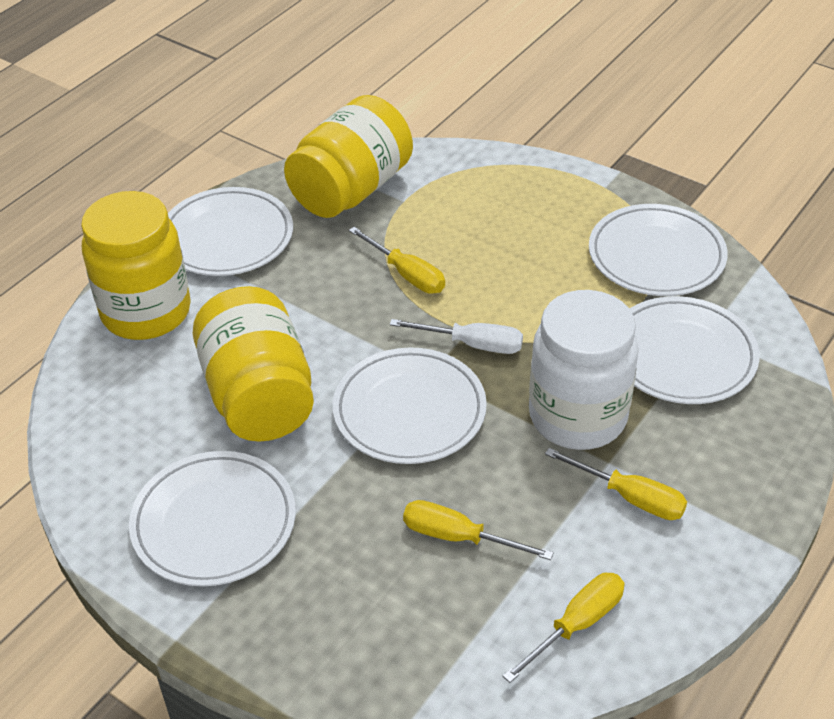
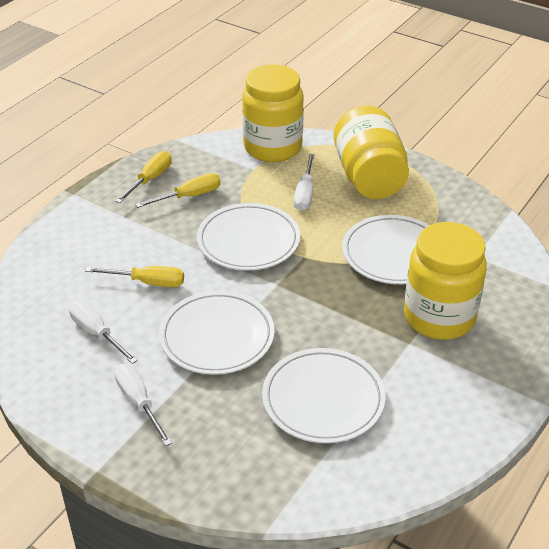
white jar: 1 -> 0
white plate: 5 -> 4
white screwdriver: 1 -> 3
yellow screwdriver: 4 -> 3

